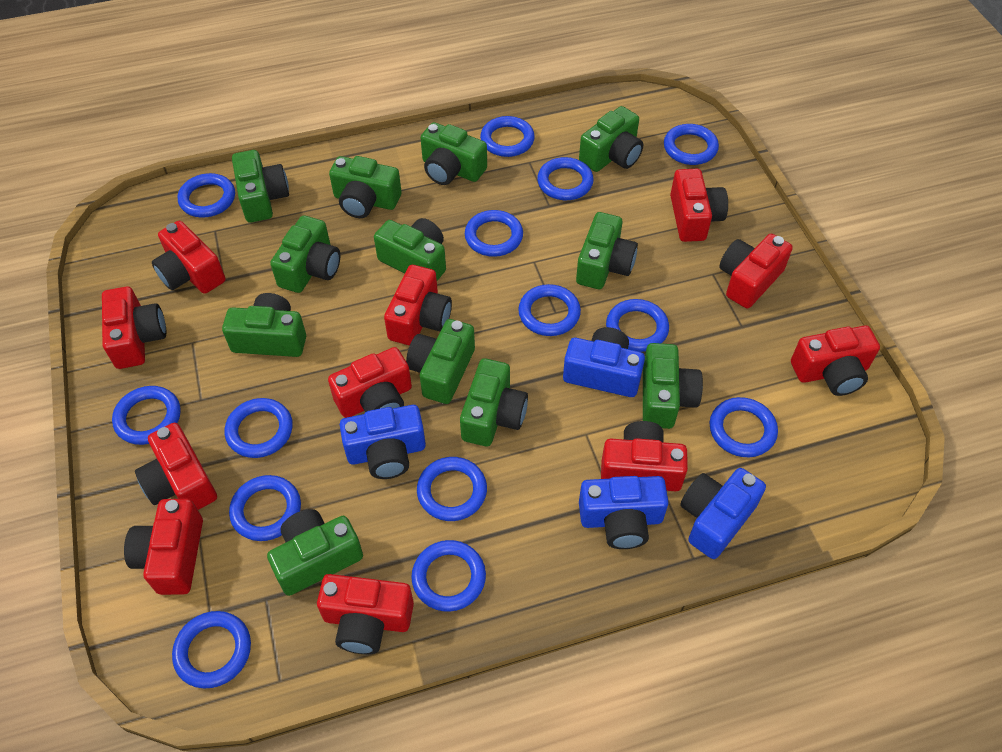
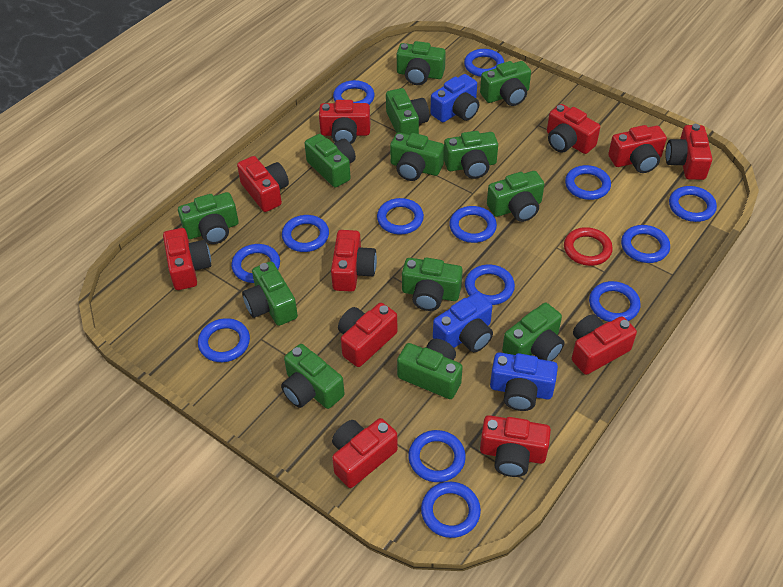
blue camera: 4 -> 3
green camera: 12 -> 13
red ring: 0 -> 1

